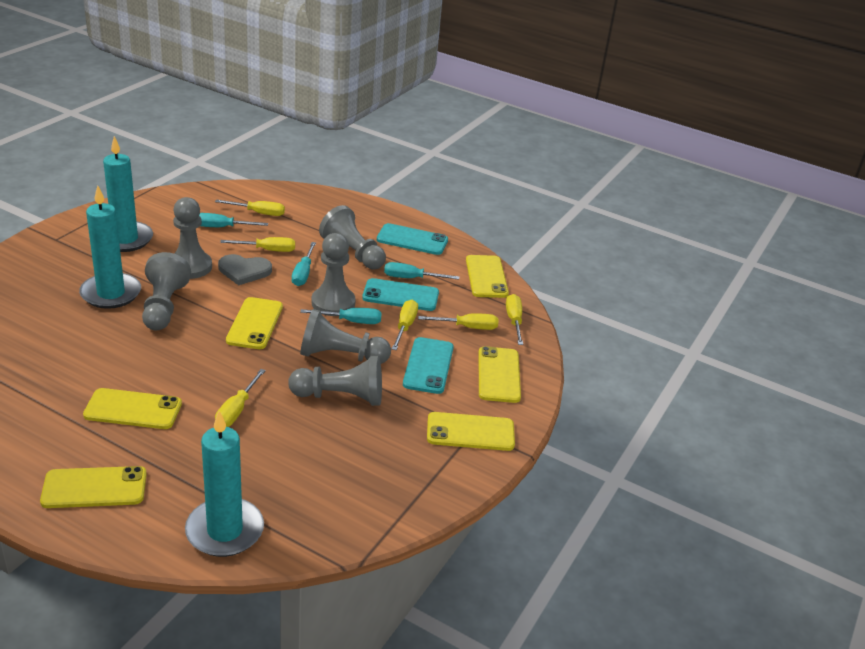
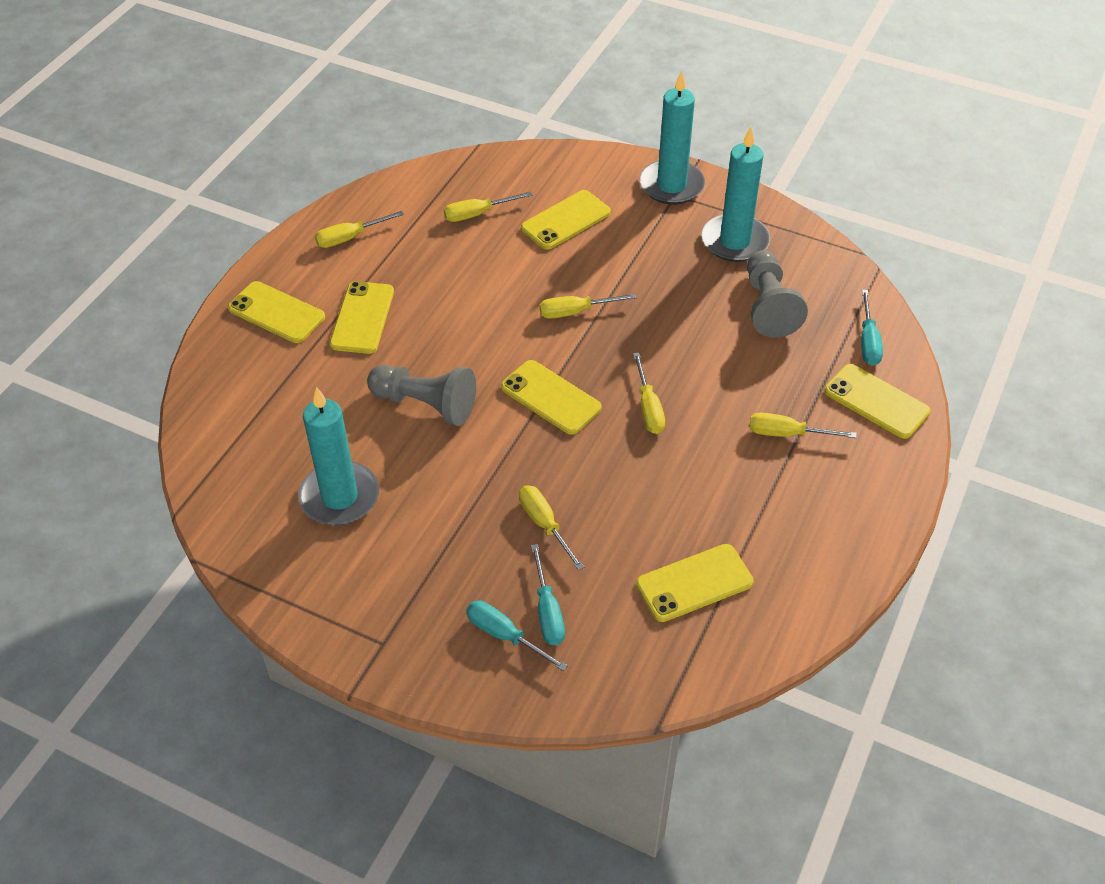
grey heart: 1 -> 0
grey pawn: 6 -> 2
turquoise phone: 3 -> 0
turquoise screwdriver: 4 -> 3

